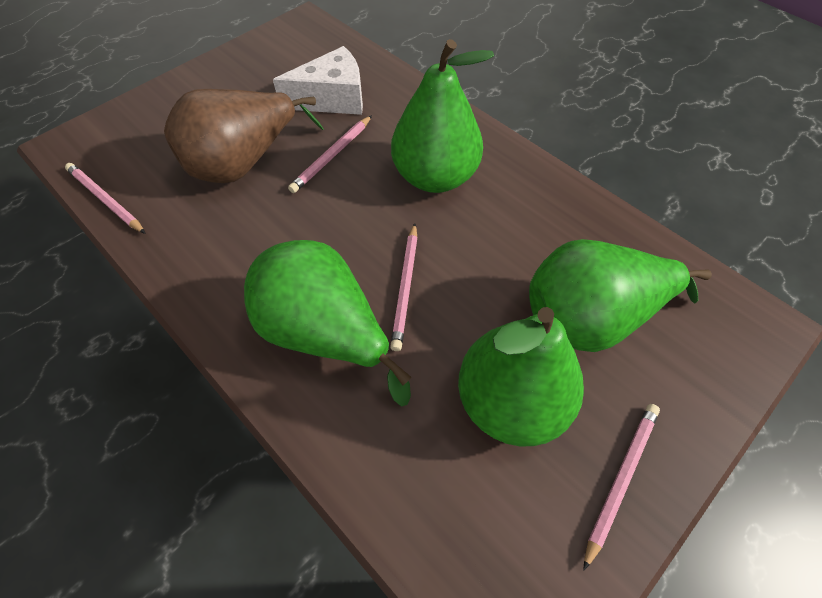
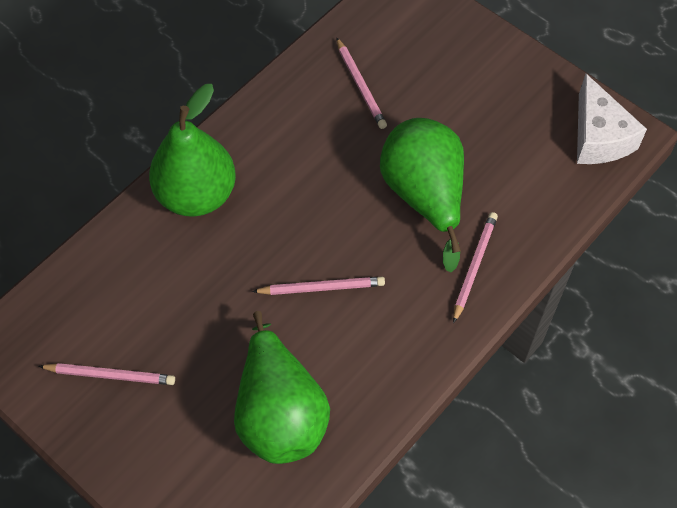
brown pear: 1 -> 0
green pear: 4 -> 3

